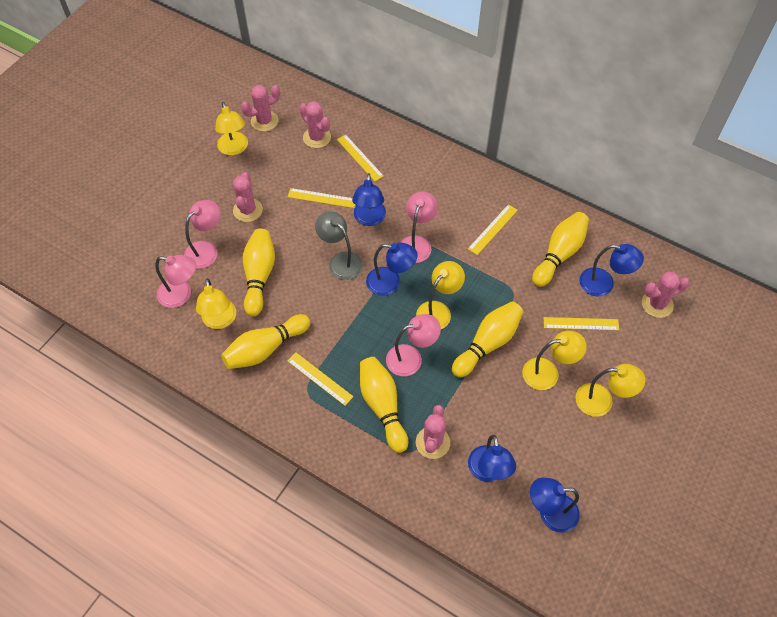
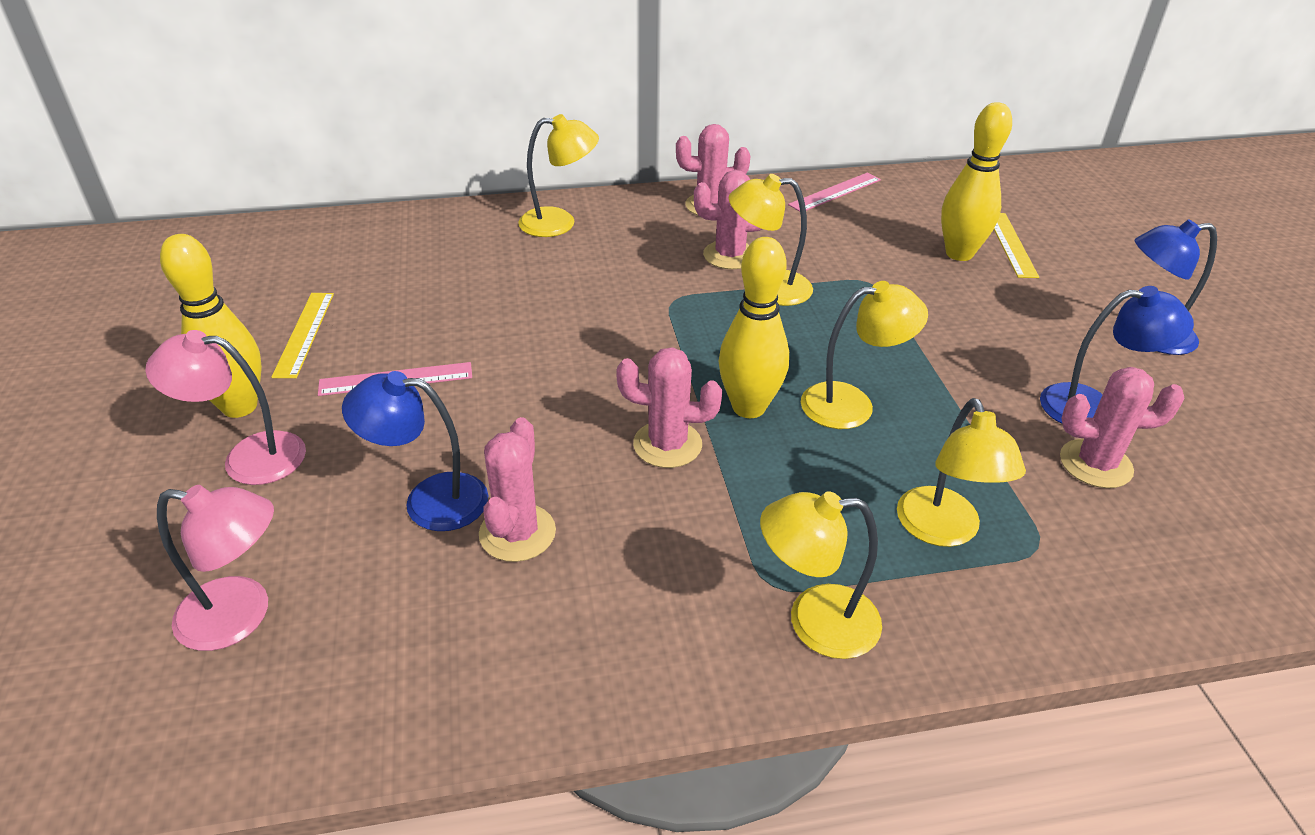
blue lamp: 5 -> 3
grey lamp: 1 -> 0
pink lamp: 4 -> 2
pink ruler: 0 -> 2
yellow bowling pin: 5 -> 3
yellow ruler: 5 -> 2

